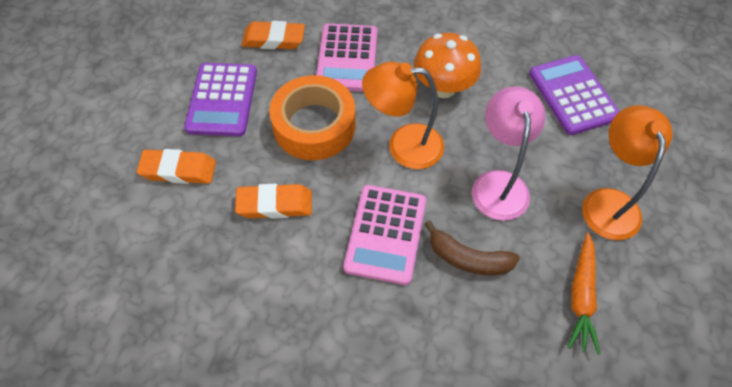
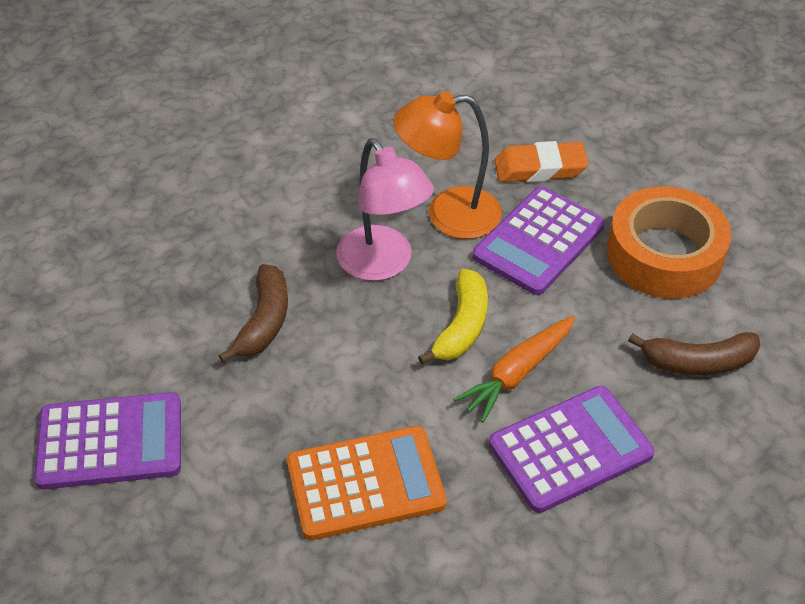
brown banana: 1 -> 2
orange calculator: 0 -> 1
orange eraser: 3 -> 1
orange lamp: 2 -> 1
orange mushroom: 1 -> 0
pink calculator: 2 -> 0
purple calculator: 2 -> 3
yellow banana: 0 -> 1

